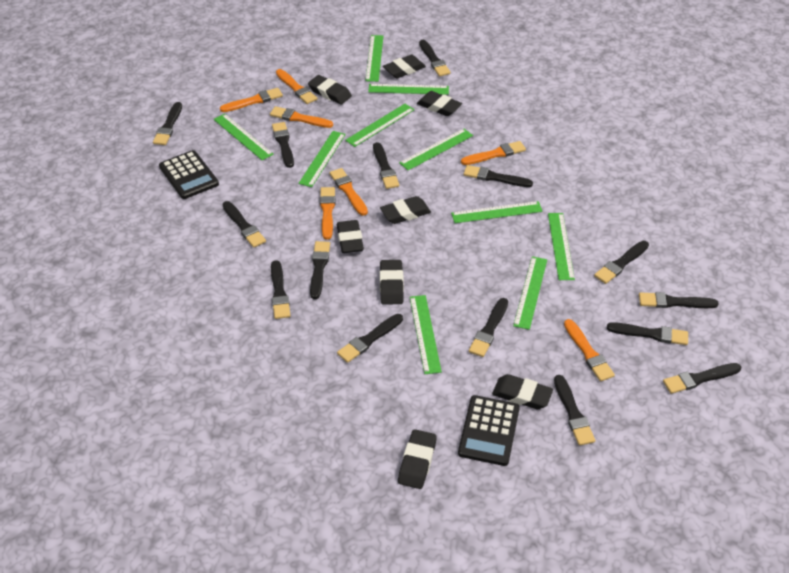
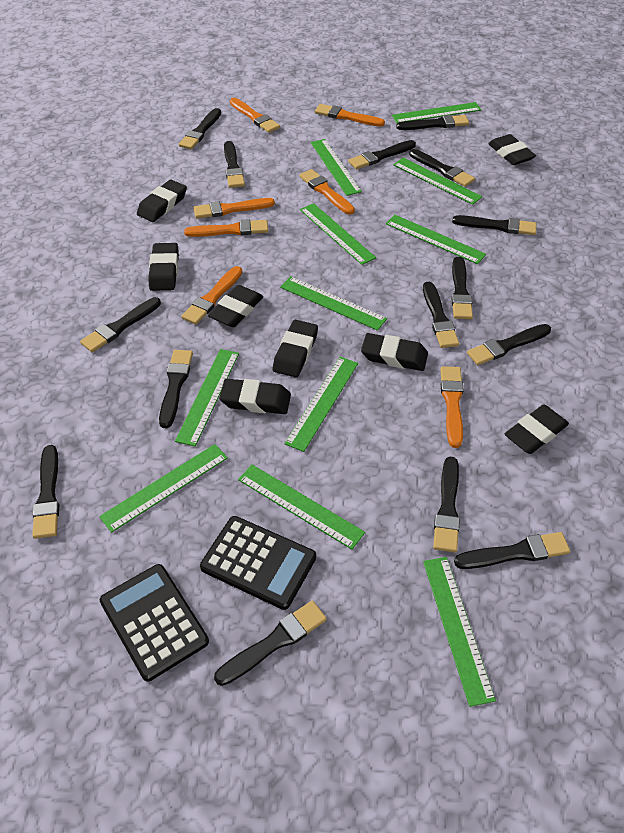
green ruler: 10 -> 11

